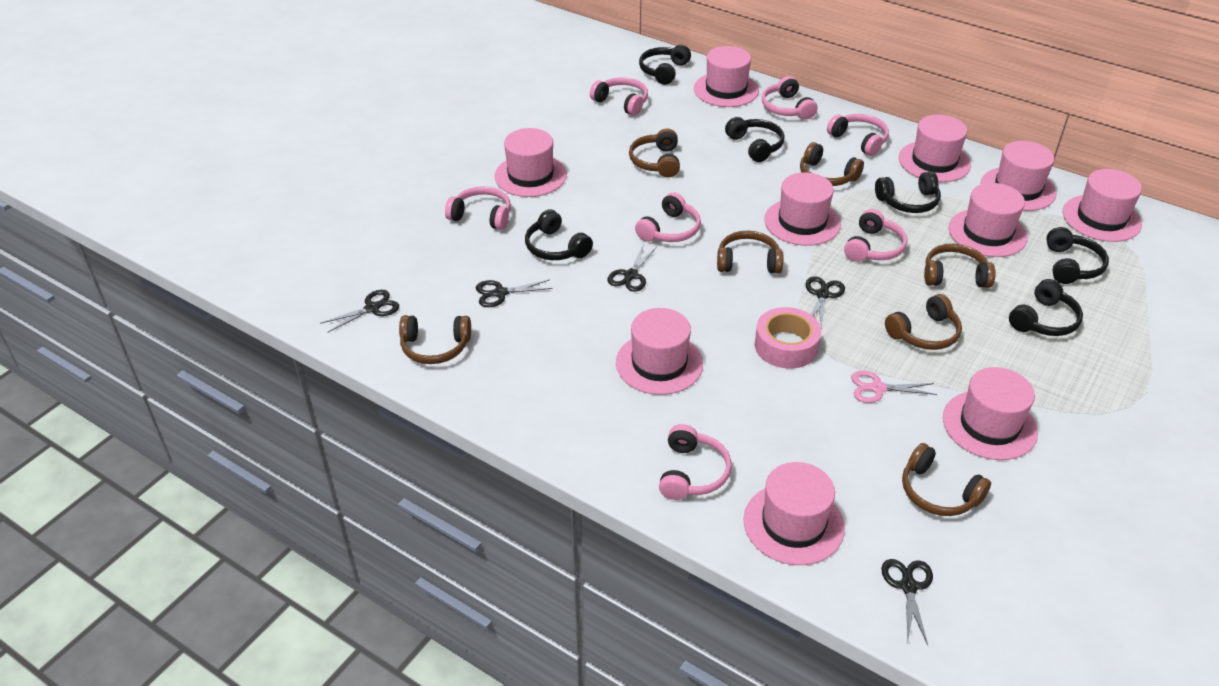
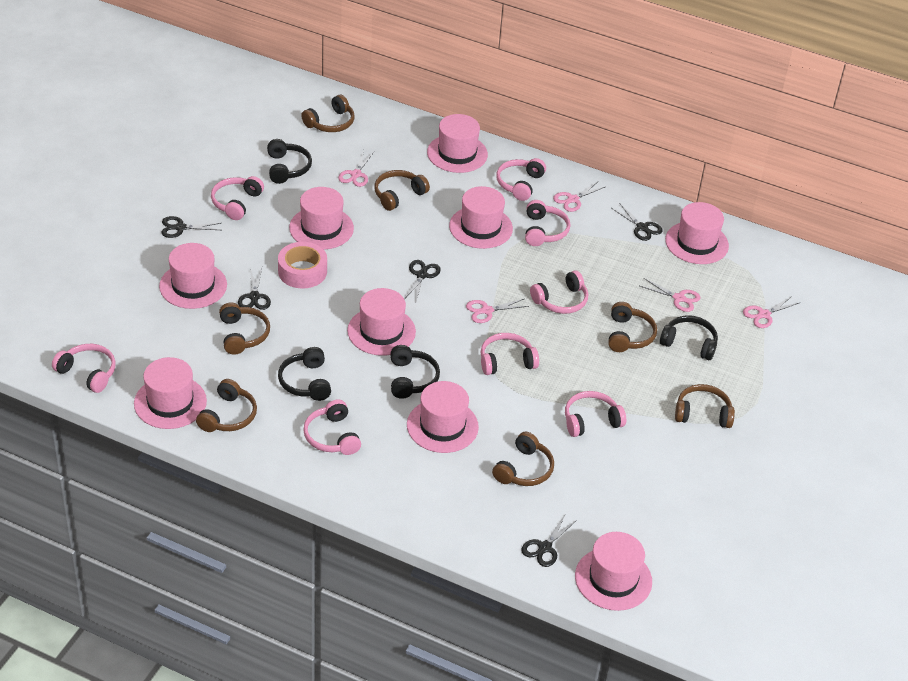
black headphones: 6 -> 4
pink hat: 10 -> 9
pink headphones: 7 -> 8
pink scissors: 1 -> 5

